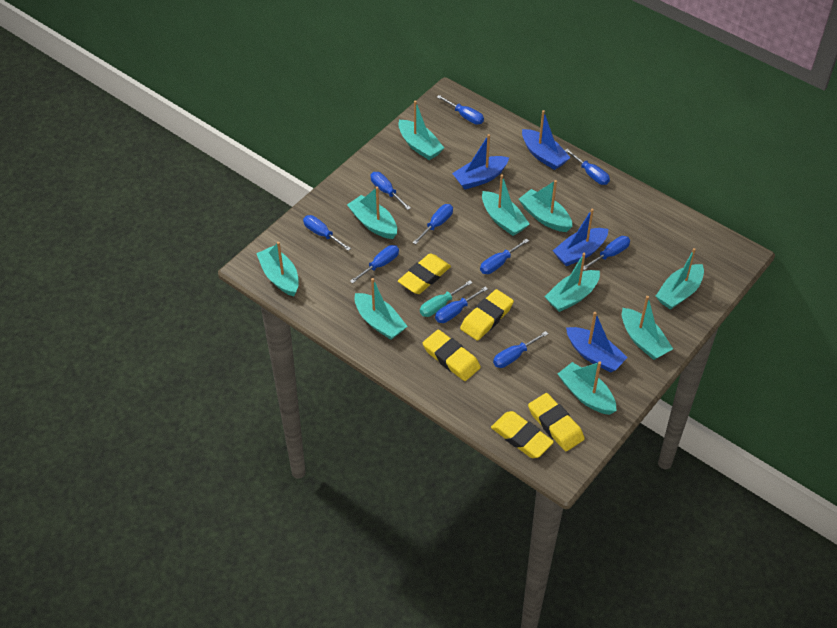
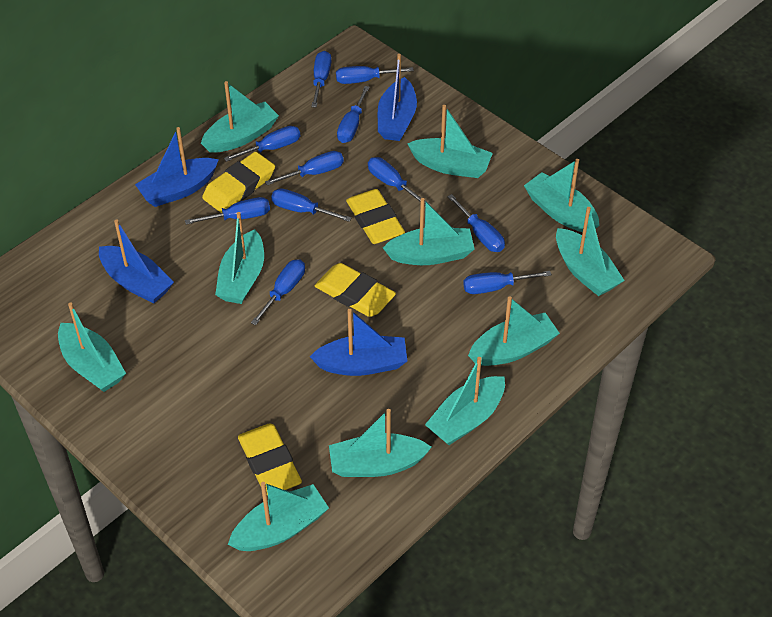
blue screwdriver: 10 -> 11
turquoise boat: 10 -> 11
turquoise screwdriver: 1 -> 0
yellow eraser: 5 -> 4

